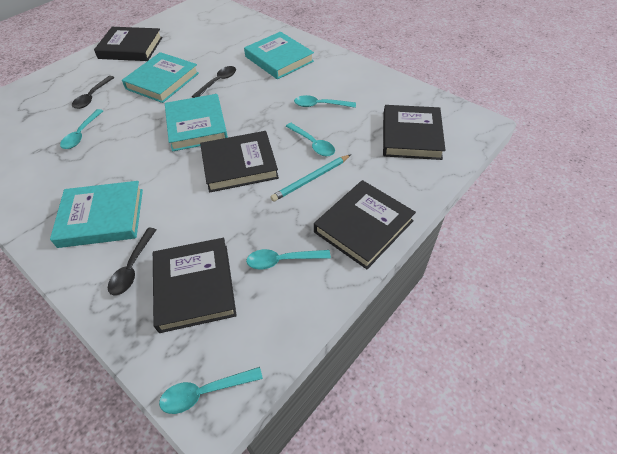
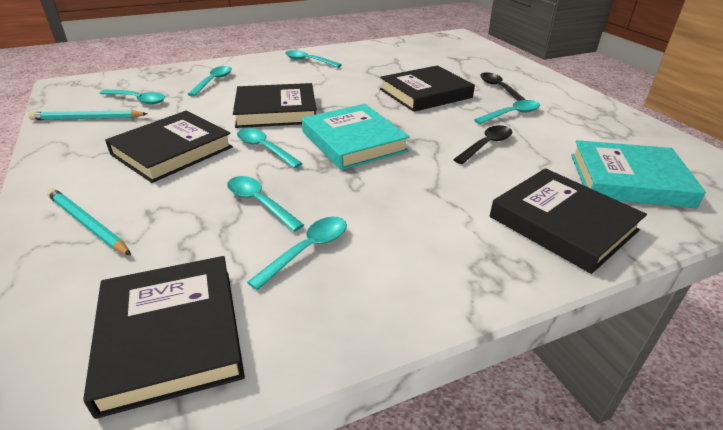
black spoon: 3 -> 2
turquoise book: 4 -> 2
turquoise pencil: 1 -> 2
turquoise spoon: 5 -> 7

